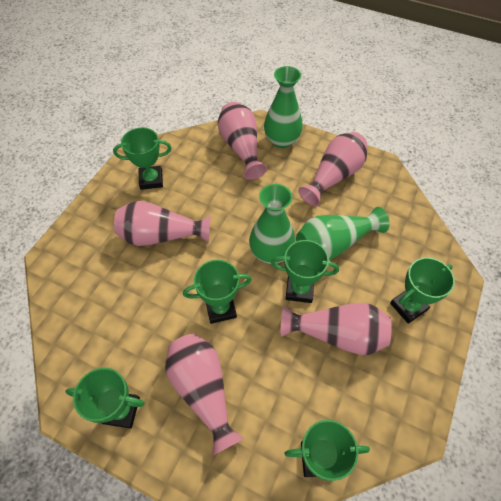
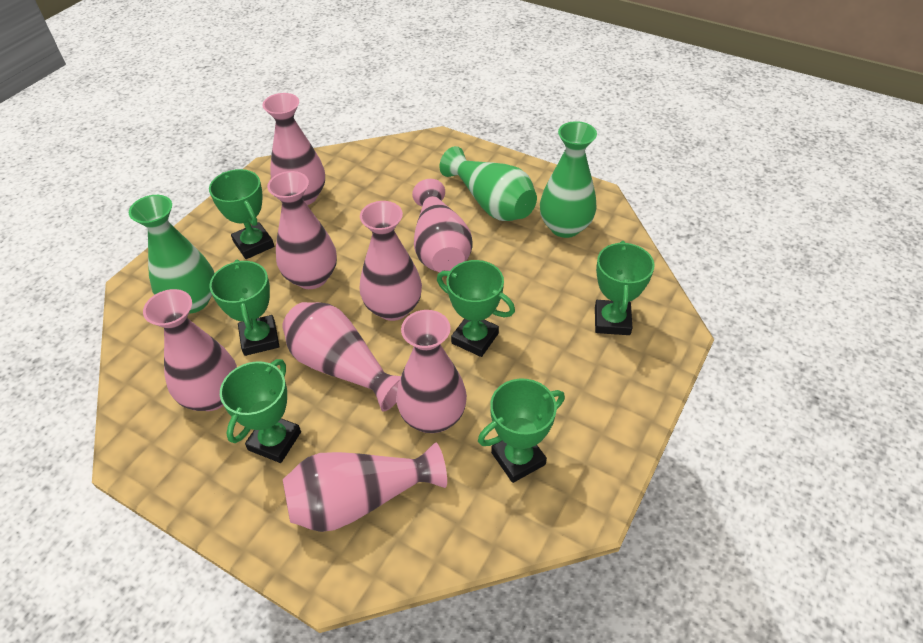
pink vase: 5 -> 8

